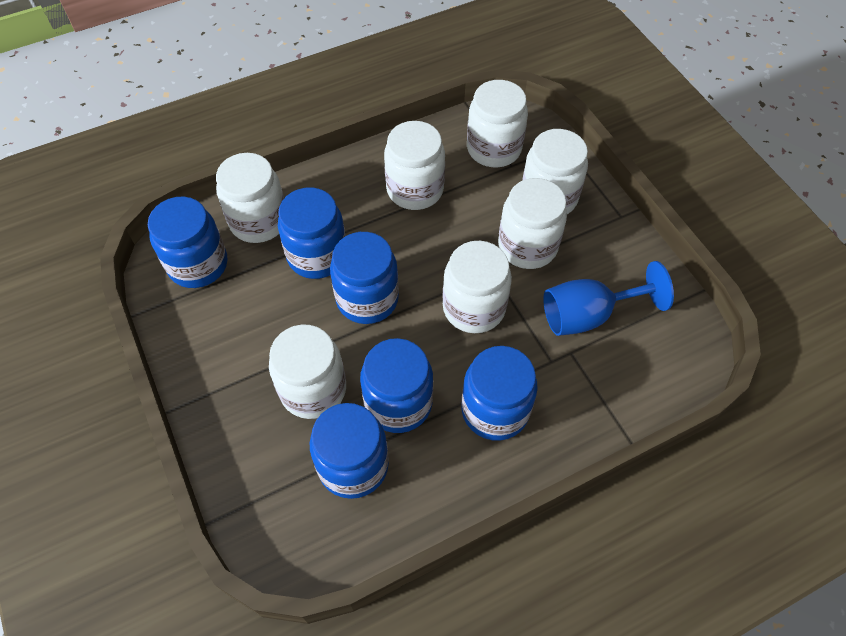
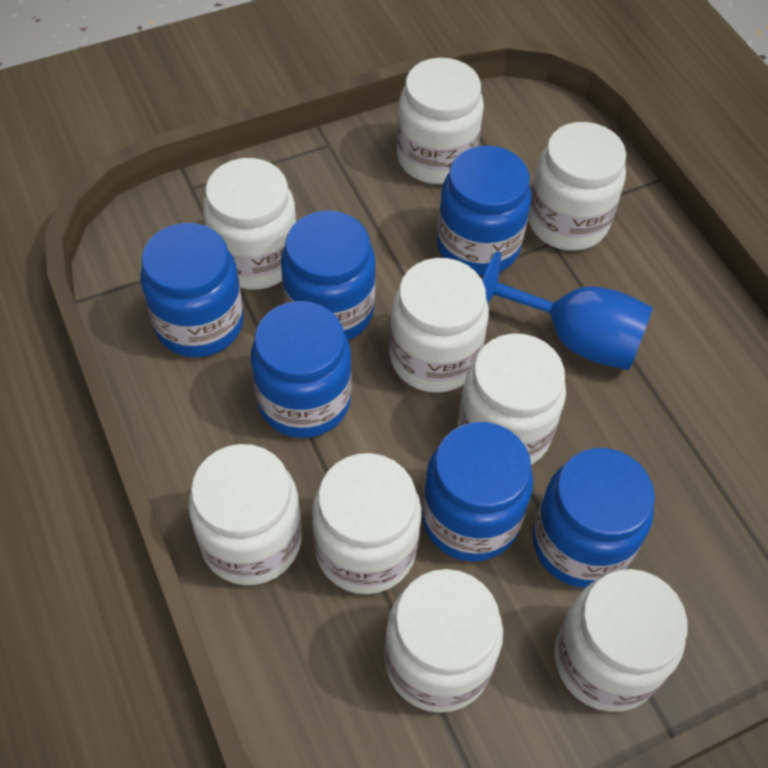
white jar: 7 -> 9

